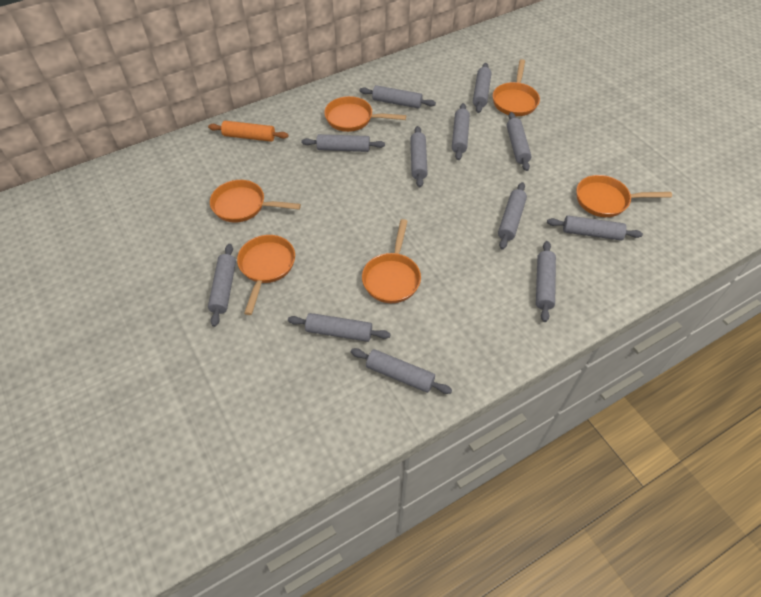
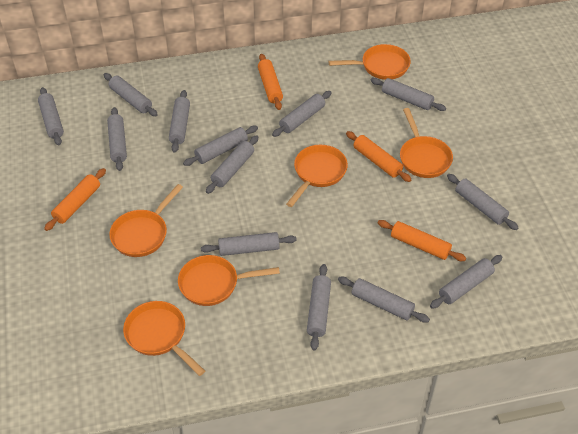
grey rolling pin: 12 -> 13
orange rolling pin: 1 -> 4

